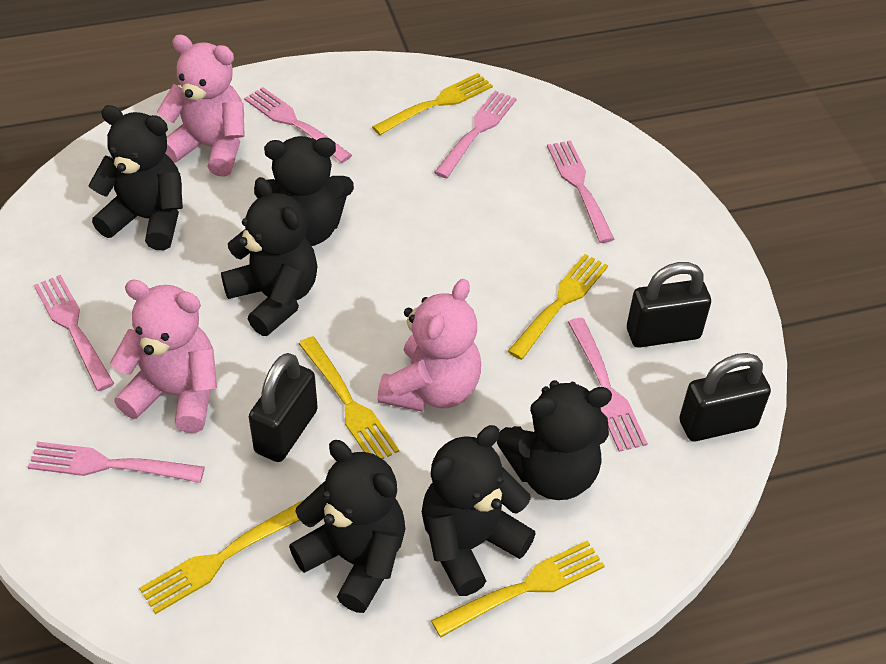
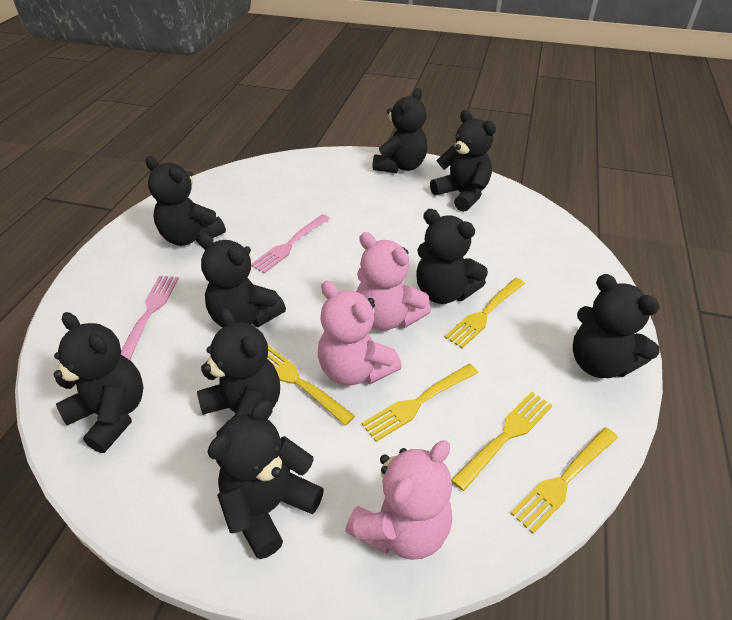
black padlock: 3 -> 0
black teddy bear: 6 -> 9
pink fork: 6 -> 2

